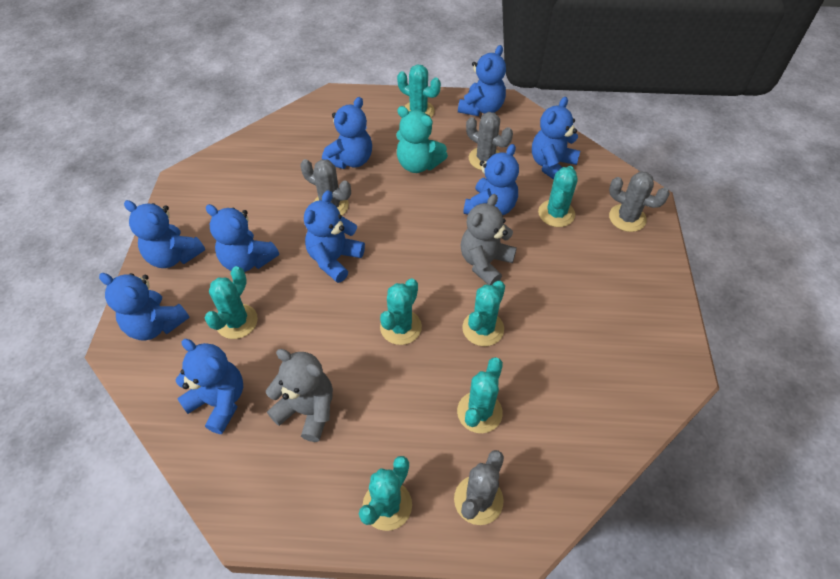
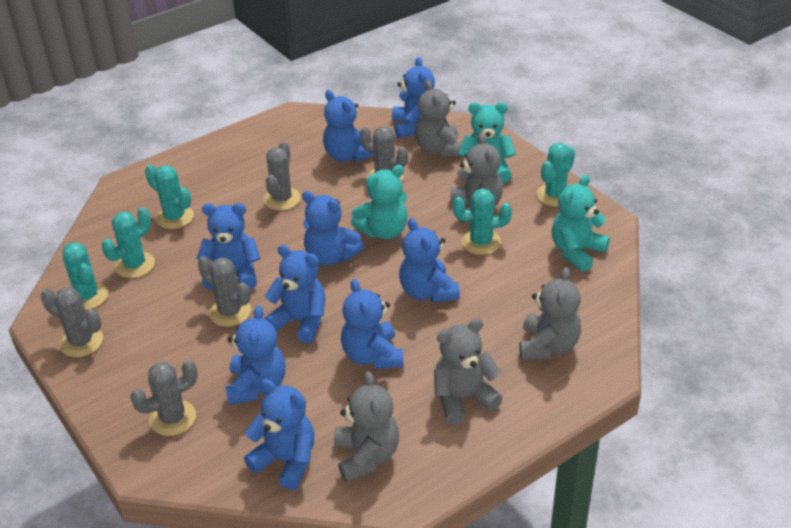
grey cactus: 4 -> 5
grey teddy bear: 2 -> 5
turquoise cactus: 7 -> 5
turquoise teddy bear: 1 -> 3

